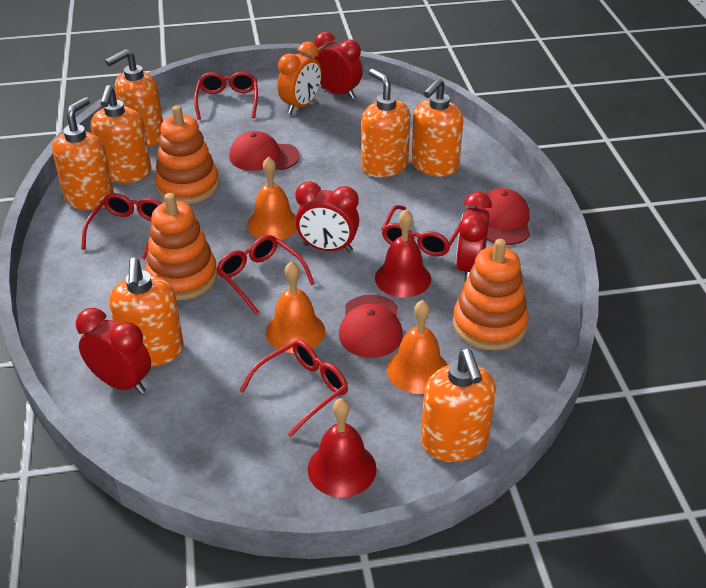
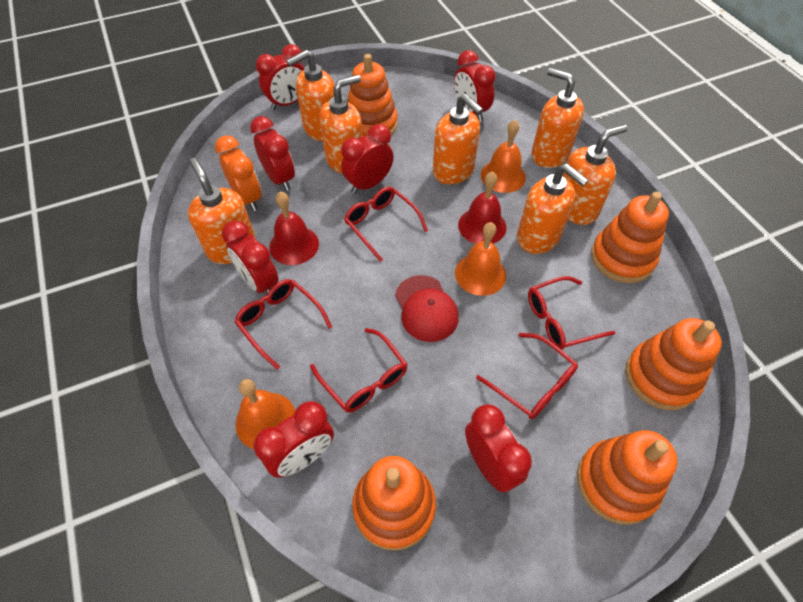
orange stacking toy: 3 -> 5
red cap: 3 -> 1
red clock: 4 -> 7

